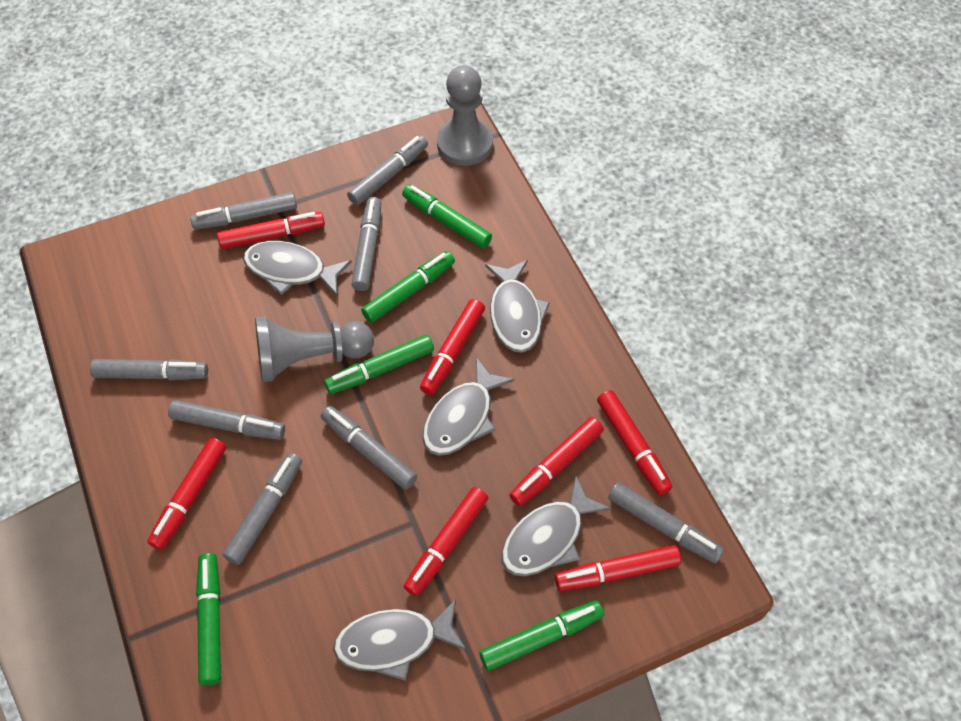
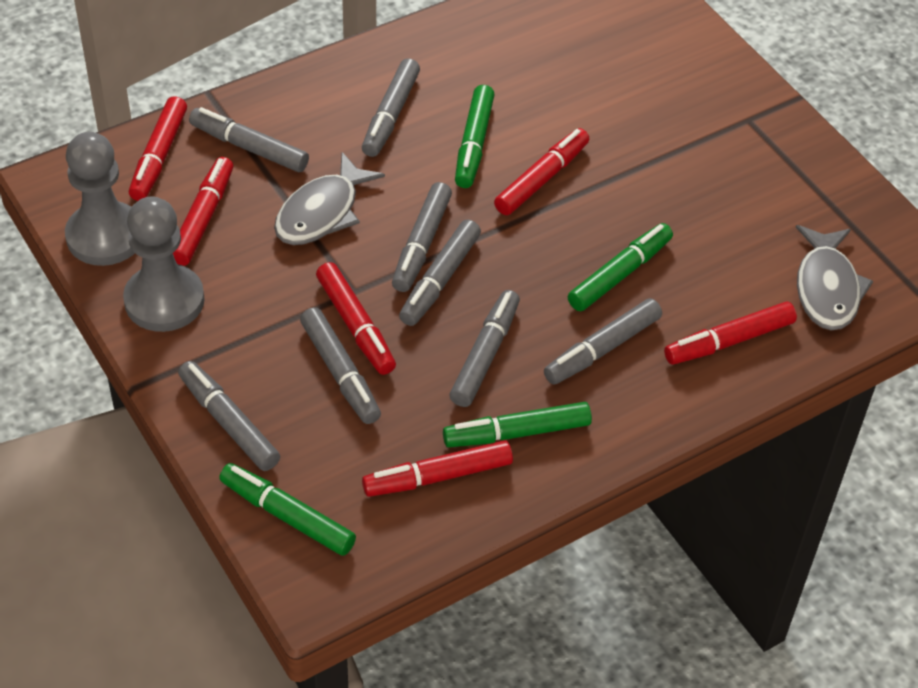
green marker: 5 -> 4
grey fish: 5 -> 2
red marker: 7 -> 6

